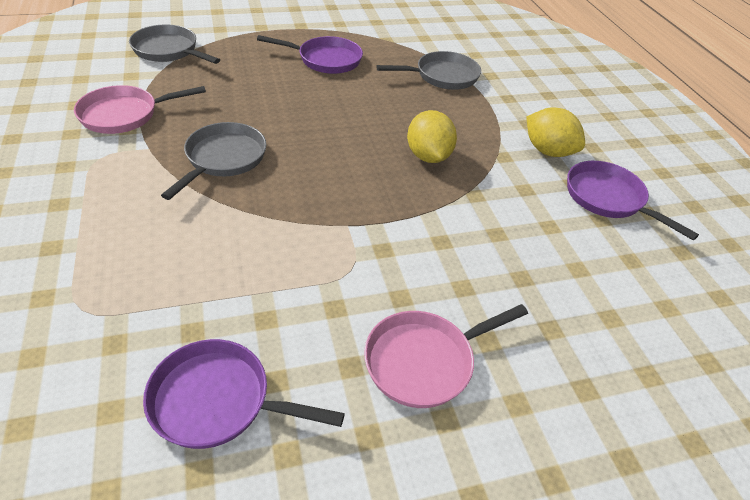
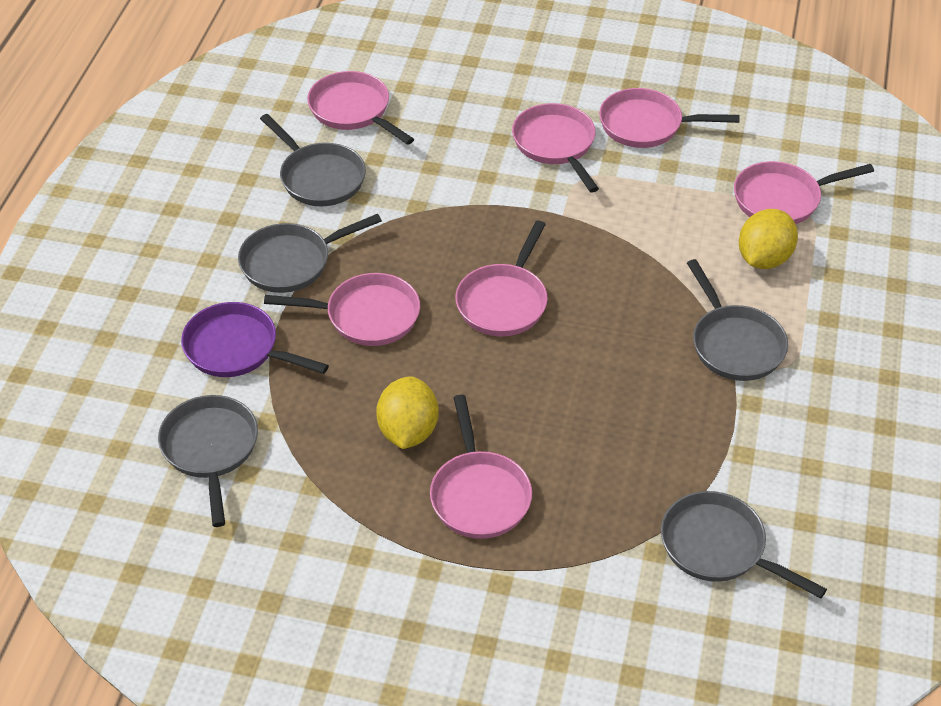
grey pan: 3 -> 5
pink pan: 2 -> 7
purple pan: 3 -> 1

